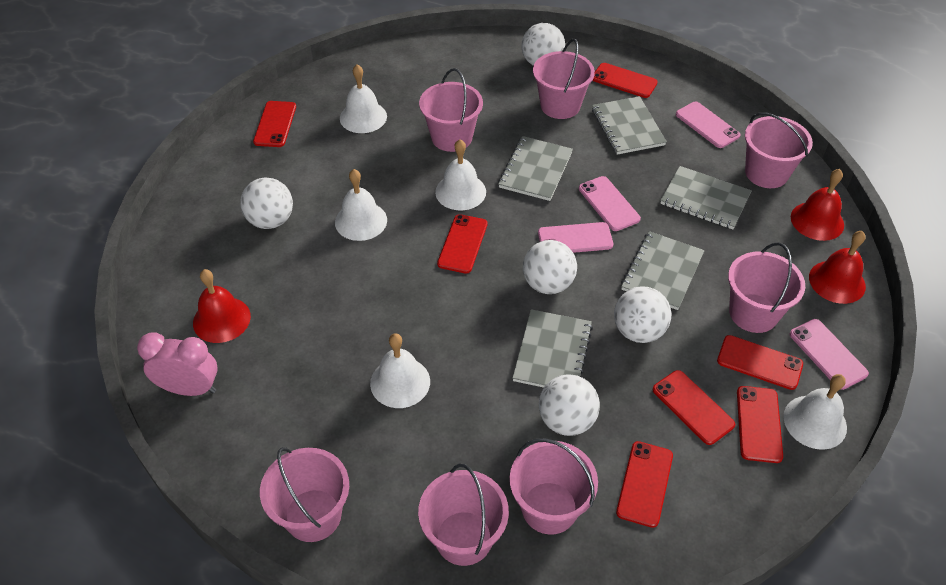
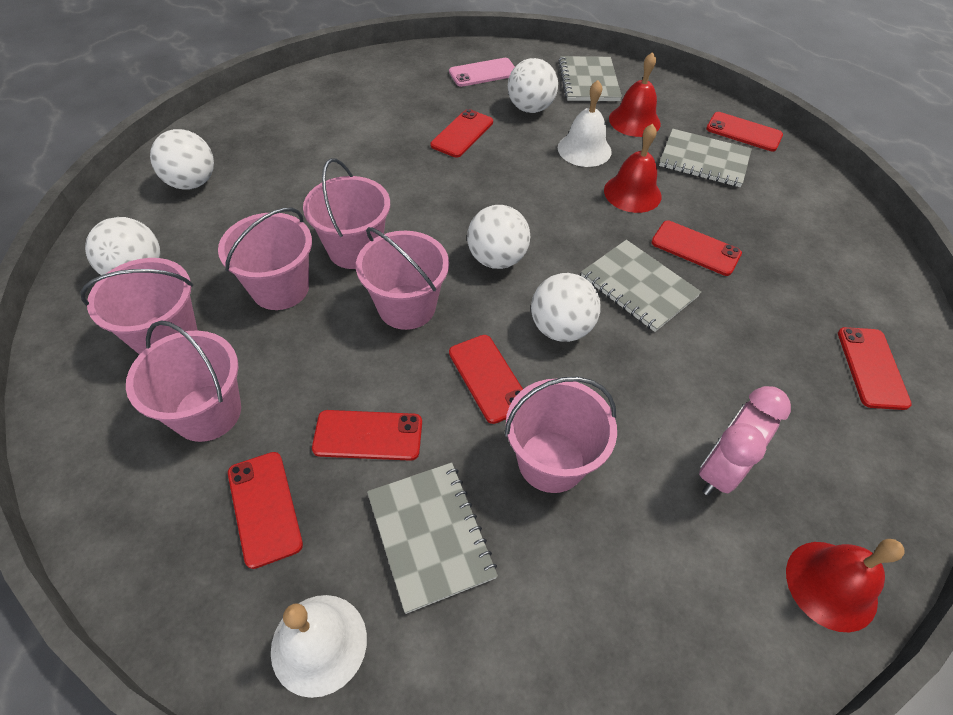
grey notebook: 5 -> 4
pink bucket: 7 -> 6
pink phone: 4 -> 1
white bell: 5 -> 2

